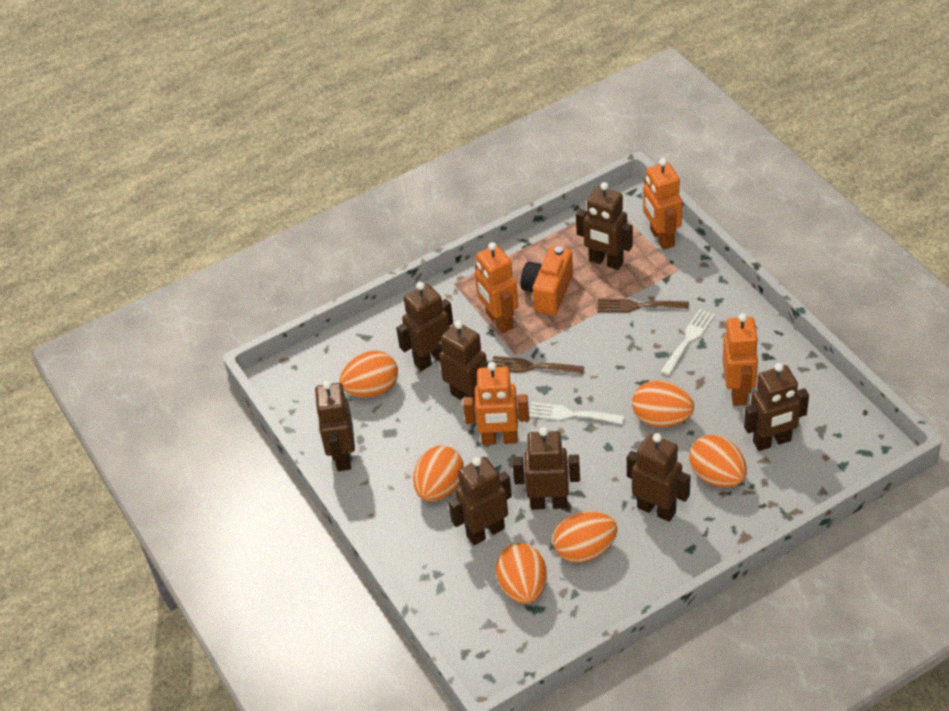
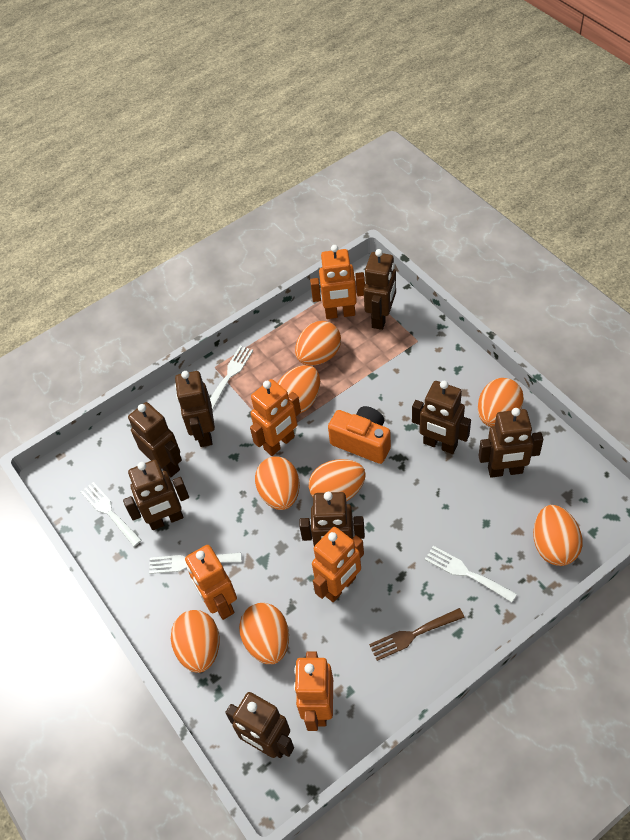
brown fork: 2 -> 1
orange egg: 6 -> 8
orange robot: 4 -> 5
white fork: 2 -> 4

